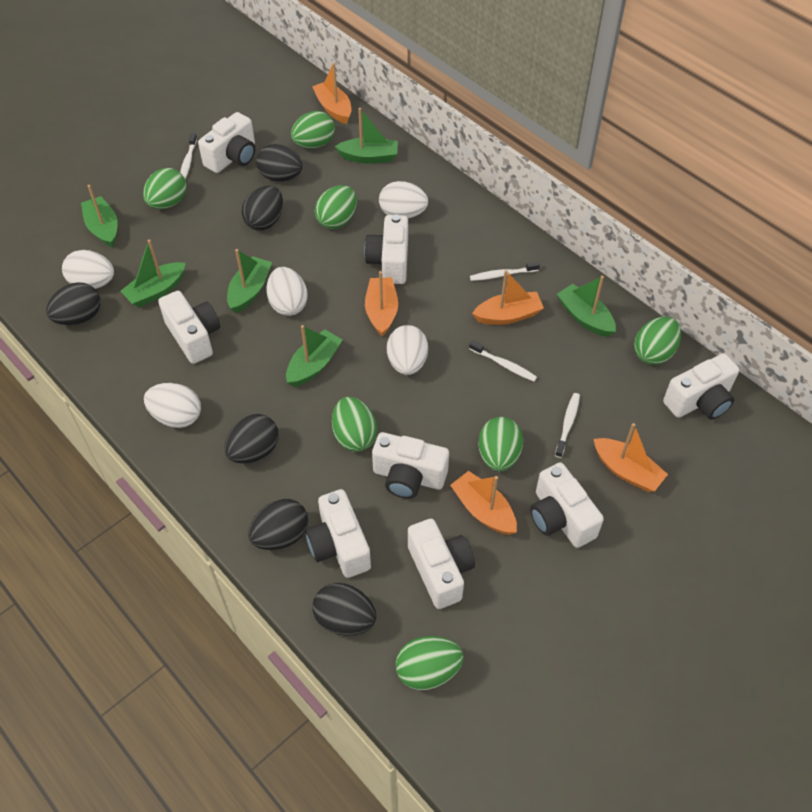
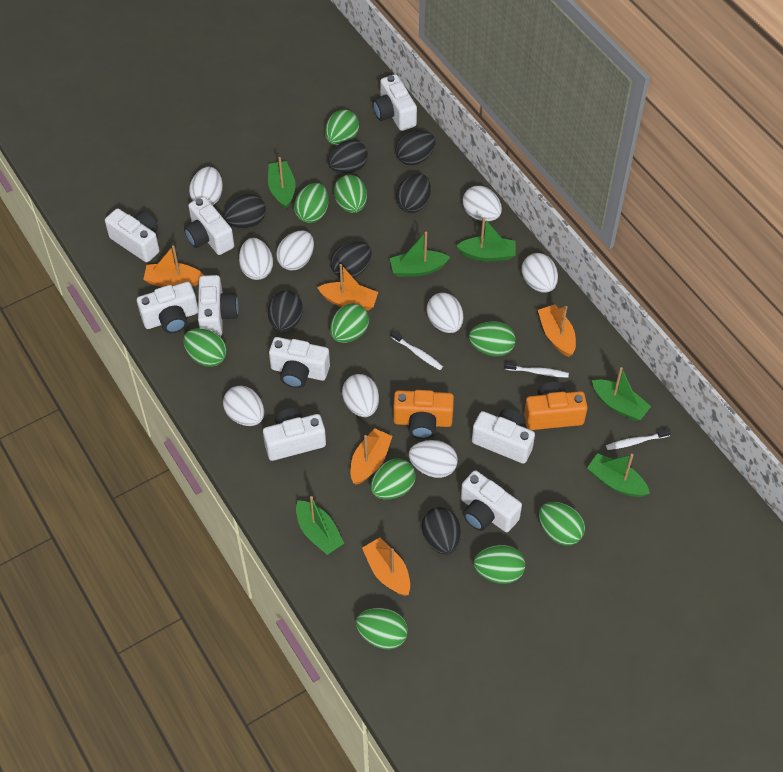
black egg: 6 -> 7
green egg: 7 -> 10
orange camera: 0 -> 2
white camera: 8 -> 9
white egg: 5 -> 9
white toothbrush: 4 -> 3

